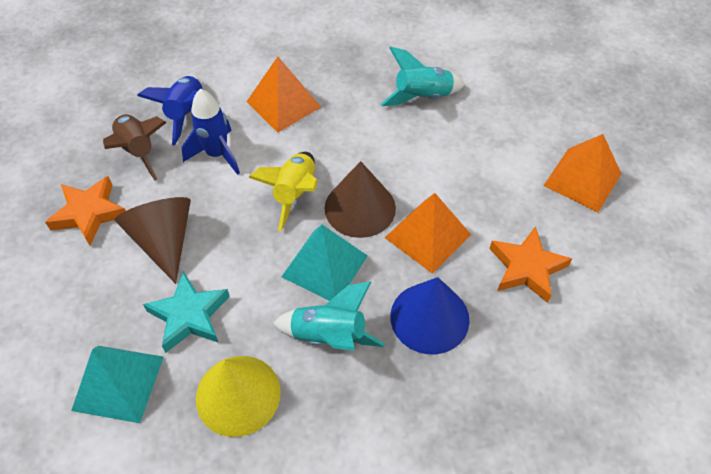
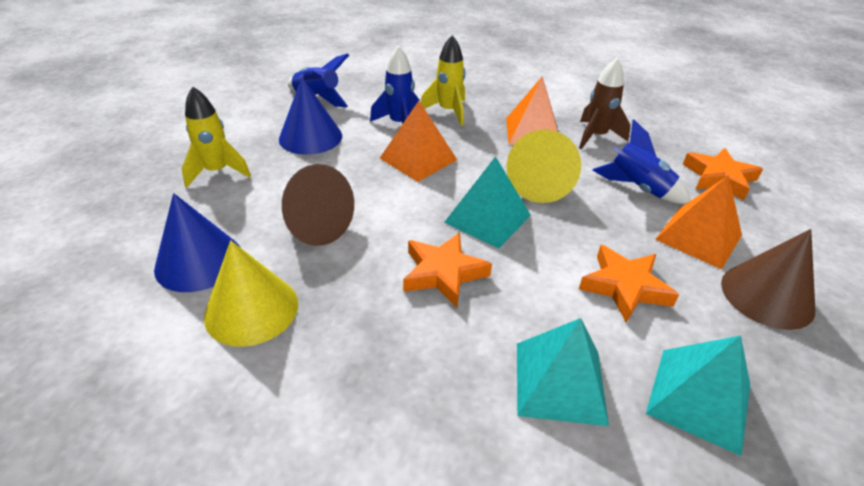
blue cone: 1 -> 2
blue rocket: 2 -> 3
orange star: 2 -> 3
turquoise pyramid: 2 -> 3
turquoise rocket: 2 -> 0
turquoise star: 1 -> 0
yellow cone: 1 -> 2
yellow rocket: 1 -> 2

